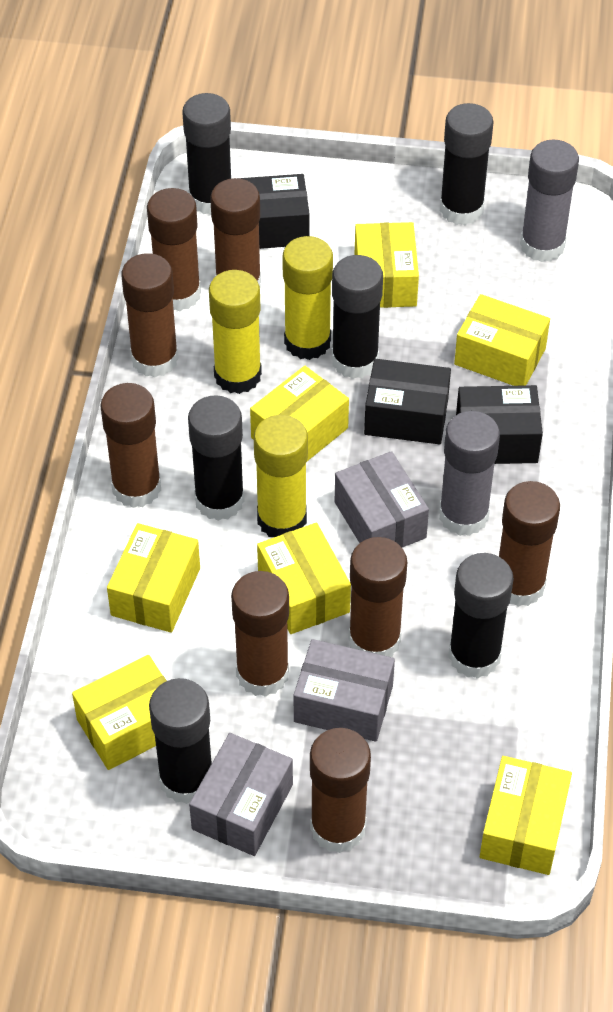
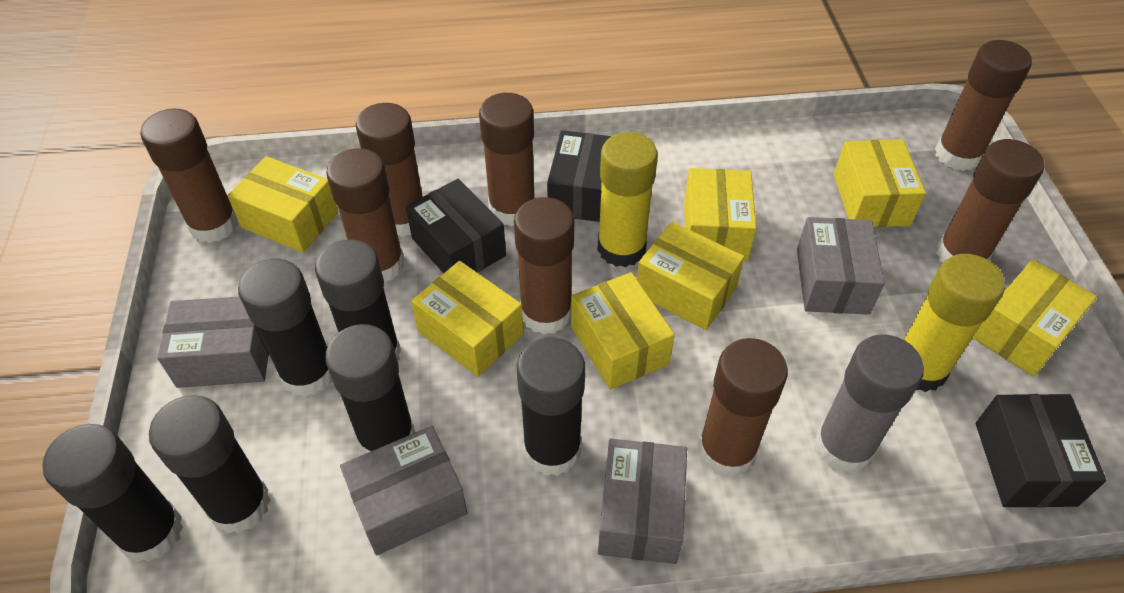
grey box: 3 -> 4
grey glue stick: 2 -> 1
yellow glue stick: 3 -> 2

